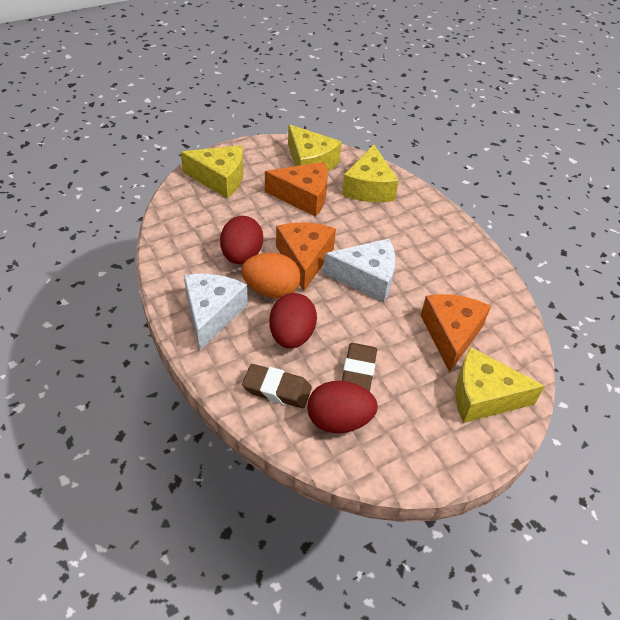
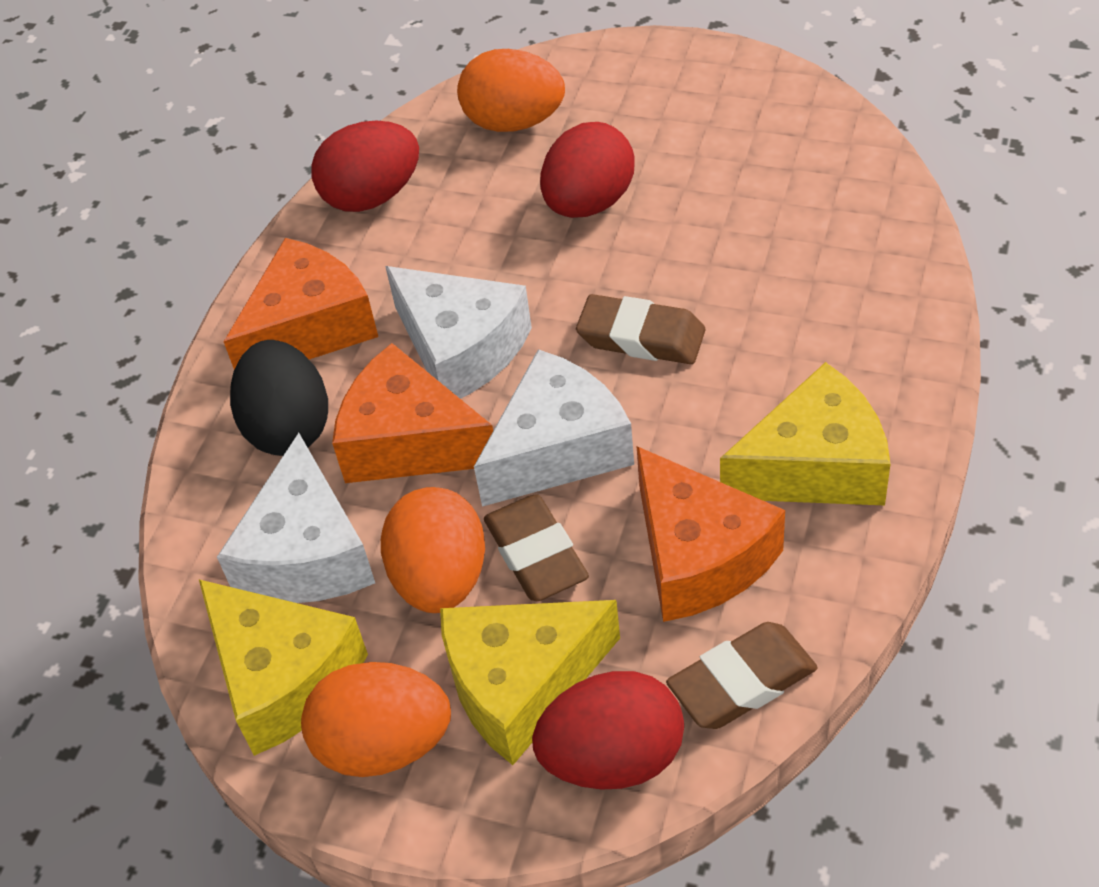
black egg: 0 -> 1
brown eraser: 2 -> 3
orange egg: 1 -> 3
white cheese: 2 -> 3
yellow cheese: 4 -> 3

